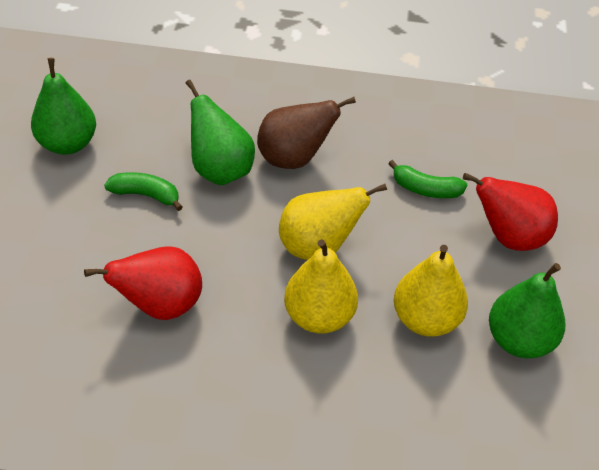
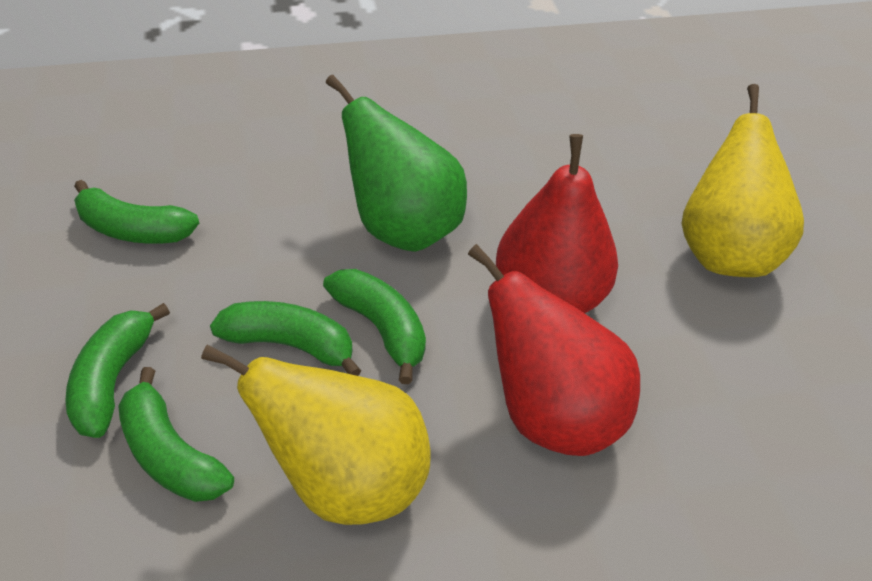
brown pear: 1 -> 0
green banana: 2 -> 5
green pear: 3 -> 1
yellow pear: 3 -> 2

